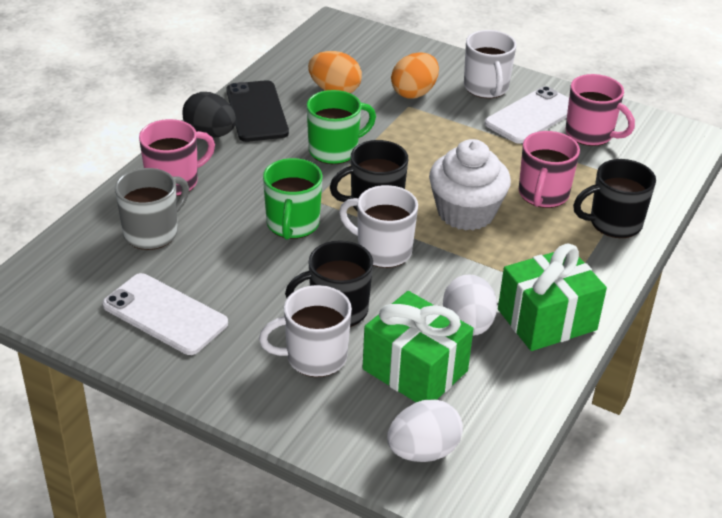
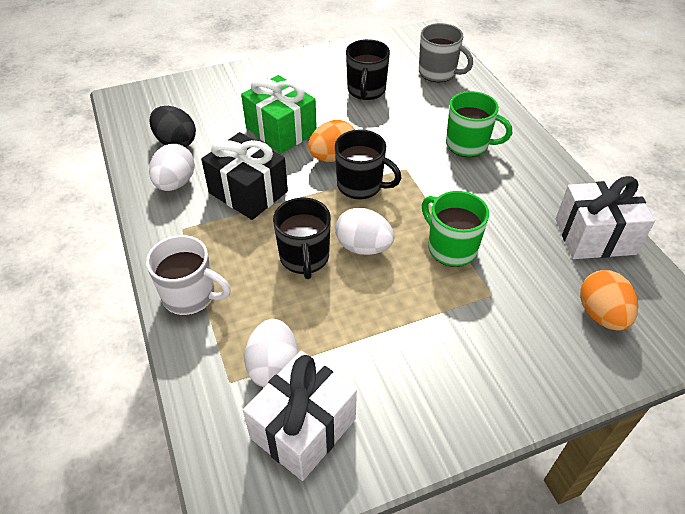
black gift: 0 -> 1
black phone: 1 -> 0
green gift: 2 -> 1
pink mug: 3 -> 0
white cupcake: 1 -> 0
white egg: 2 -> 3
white gift: 0 -> 2
white mug: 3 -> 1
white phone: 2 -> 0

